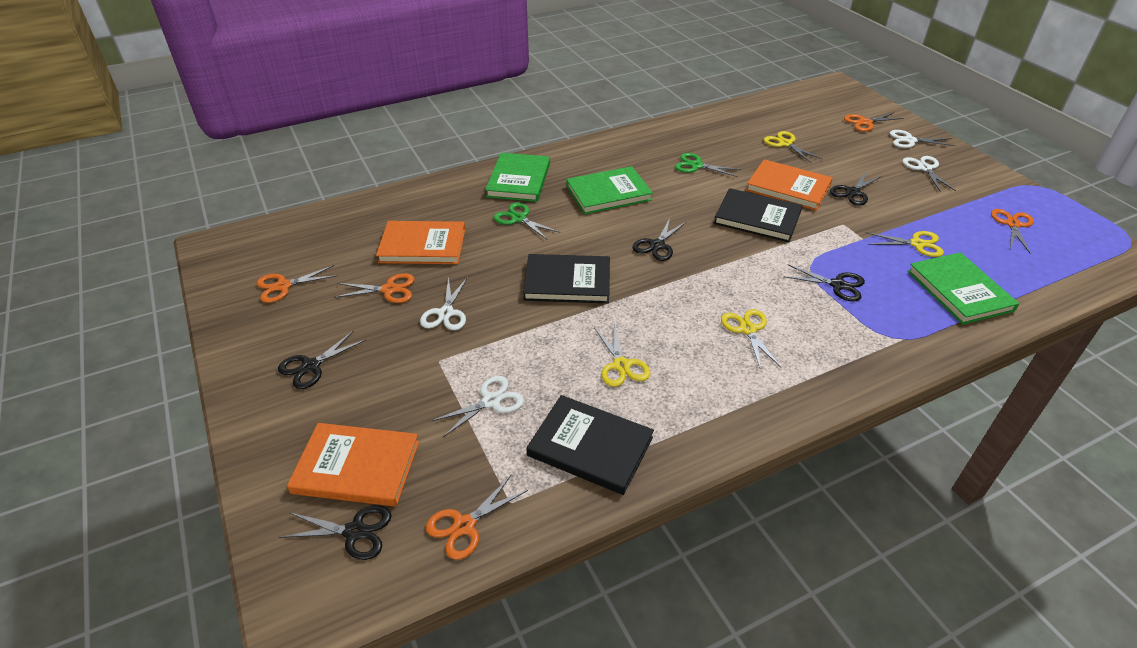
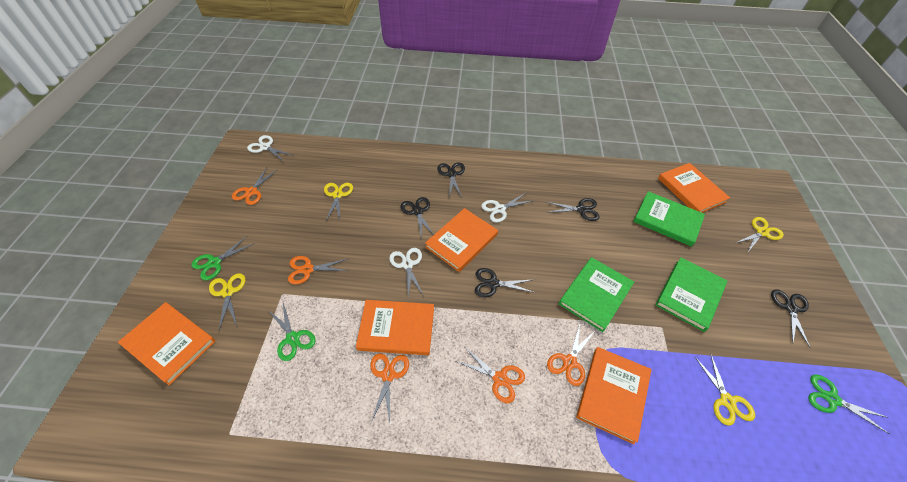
black book: 3 -> 0
green scissors: 2 -> 3
orange book: 3 -> 5
white scissors: 4 -> 3

